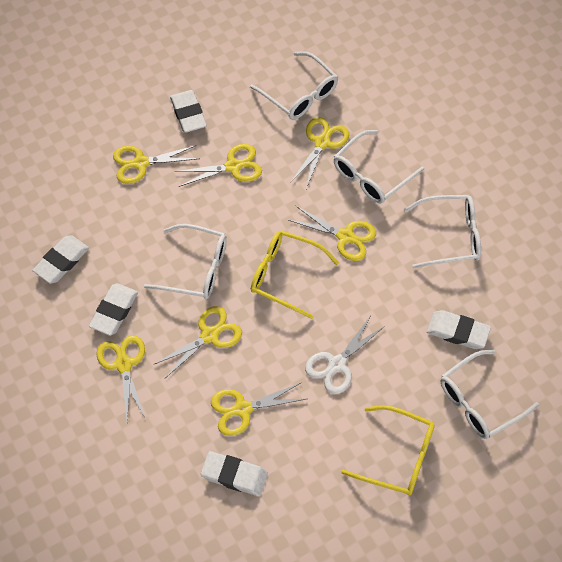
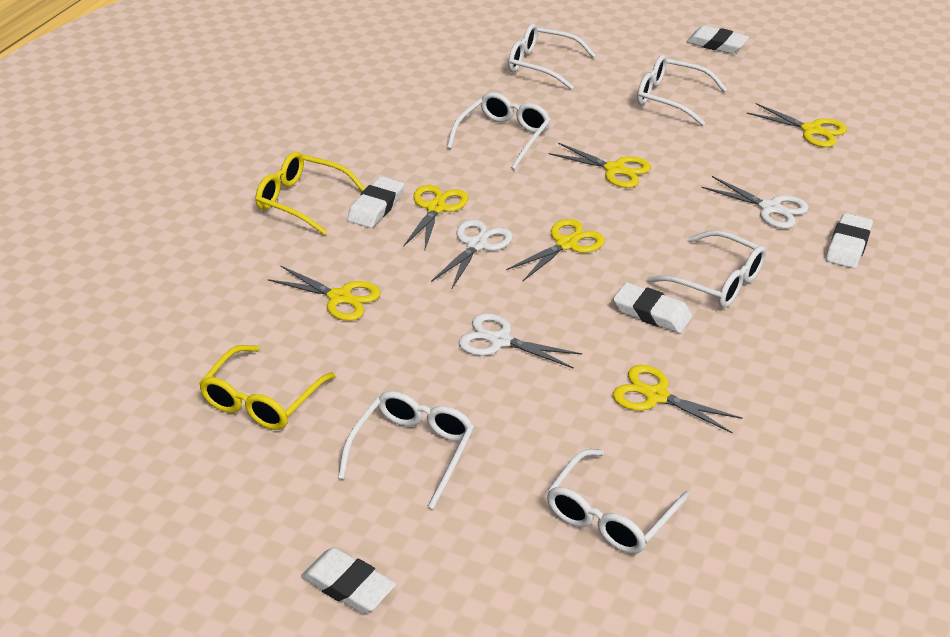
white glasses: 5 -> 6
white scissors: 1 -> 3
yellow scissors: 7 -> 6

